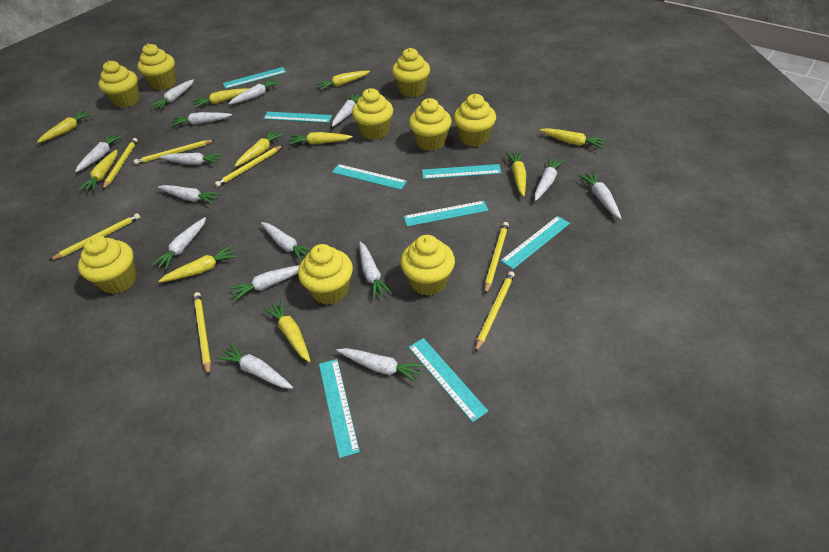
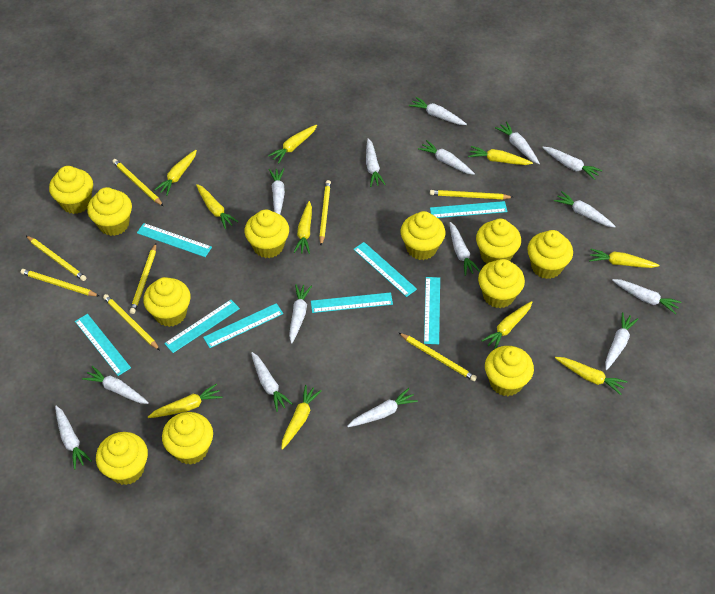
yellow cupcake: 9 -> 11
yellow pencil: 7 -> 8

